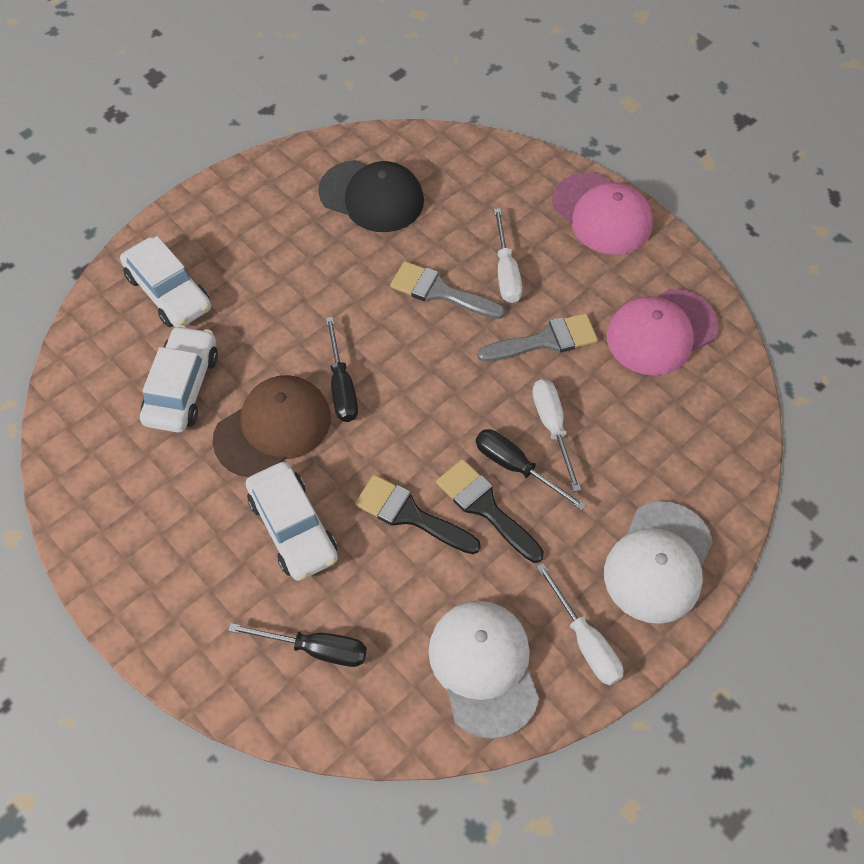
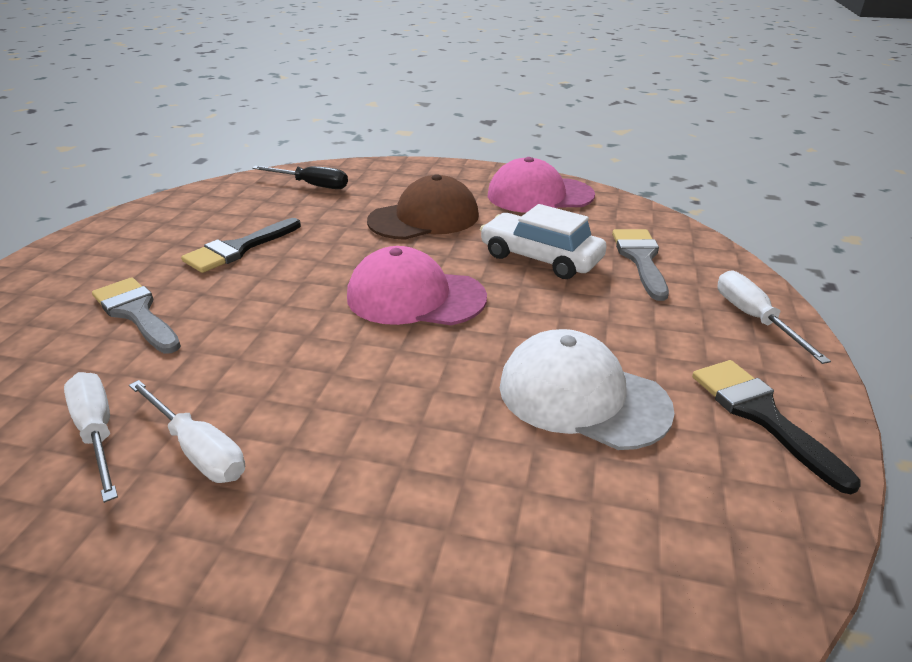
black cap: 1 -> 0
black screwdriver: 3 -> 1
white cap: 2 -> 1
white car: 3 -> 1

